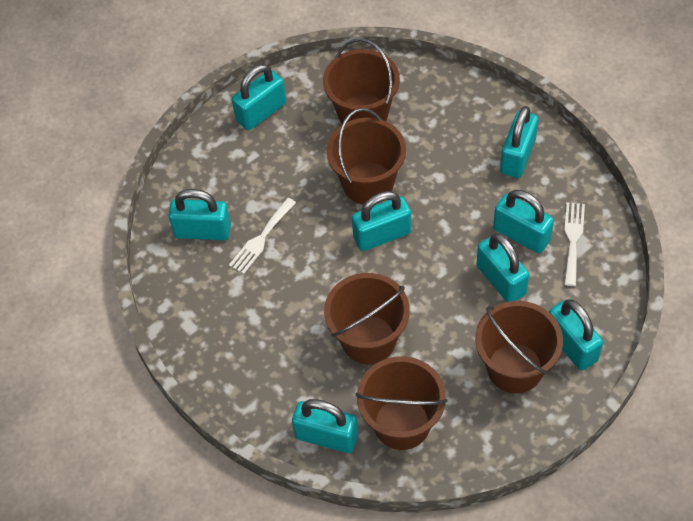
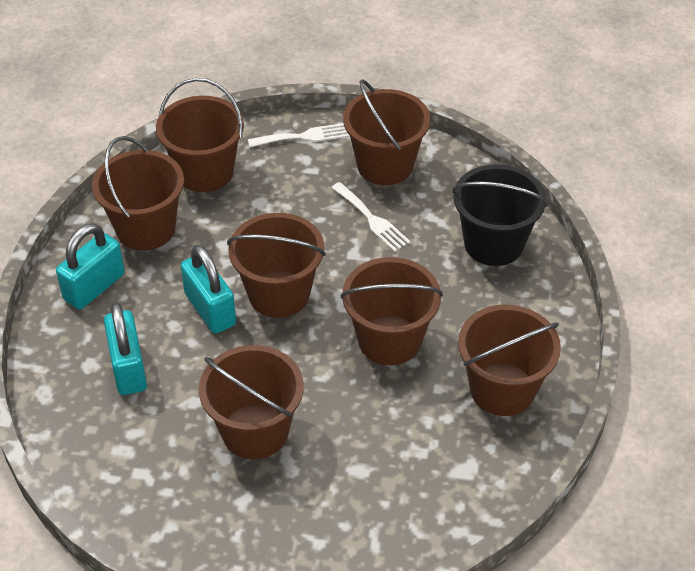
black bucket: 0 -> 1
brown bucket: 5 -> 7
turquoise padlock: 8 -> 3

